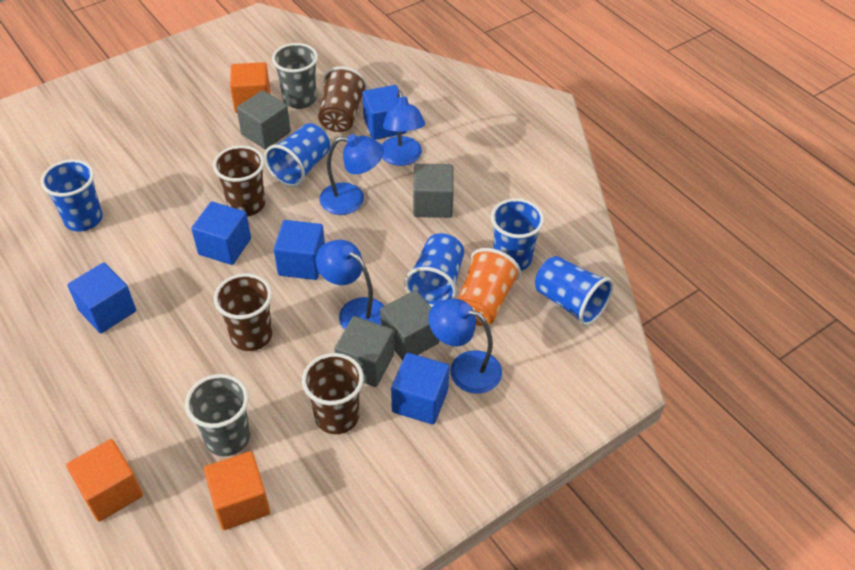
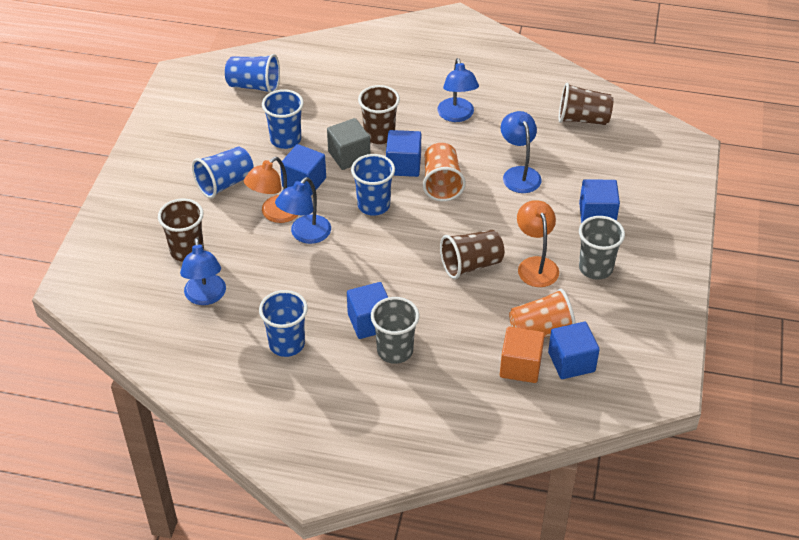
grey cube: 4 -> 1
orange cube: 3 -> 1
orange cup: 1 -> 2
orange lamp: 0 -> 2

